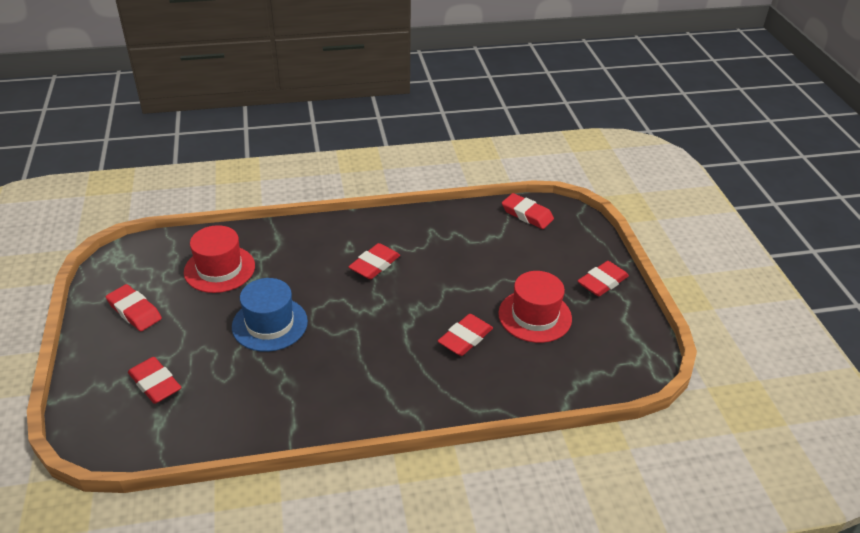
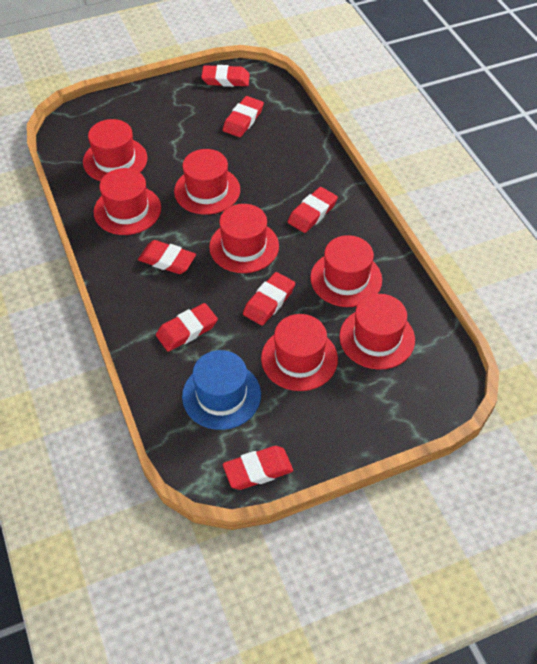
red eraser: 6 -> 7
red hat: 2 -> 7

